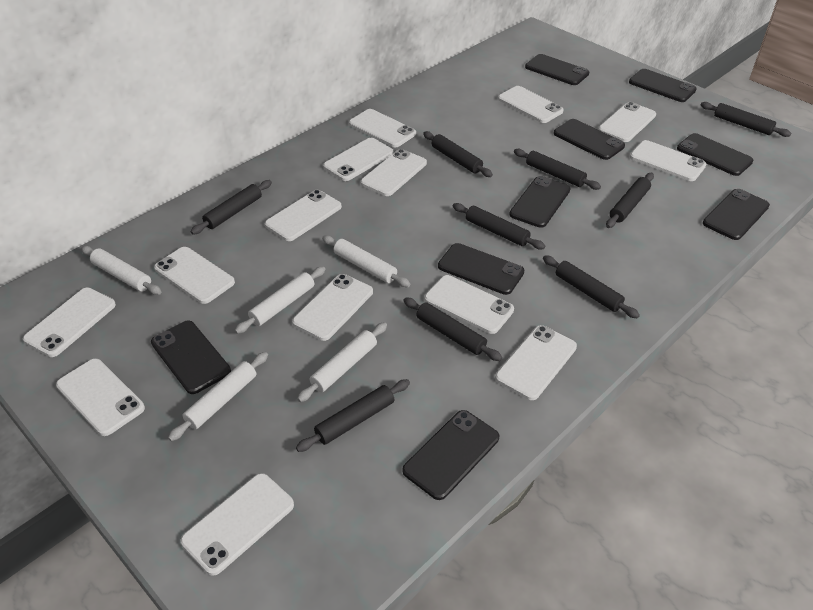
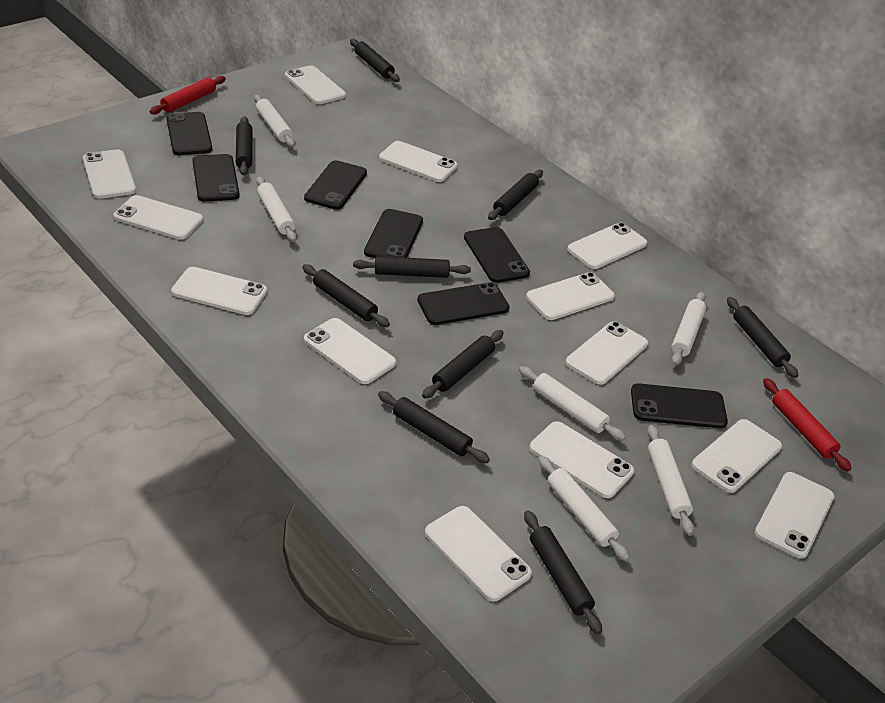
black phone: 9 -> 7
red rolling pin: 0 -> 2
white phone: 14 -> 13
white rolling pin: 5 -> 6

